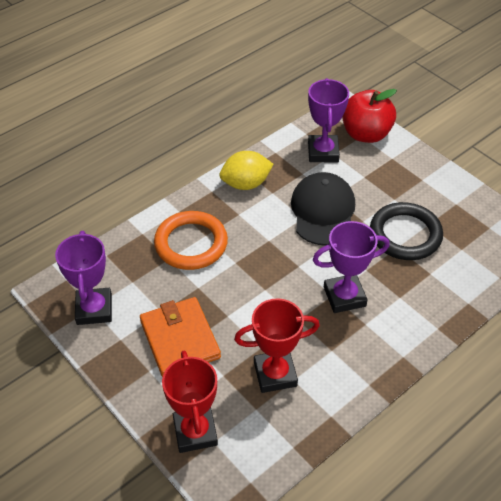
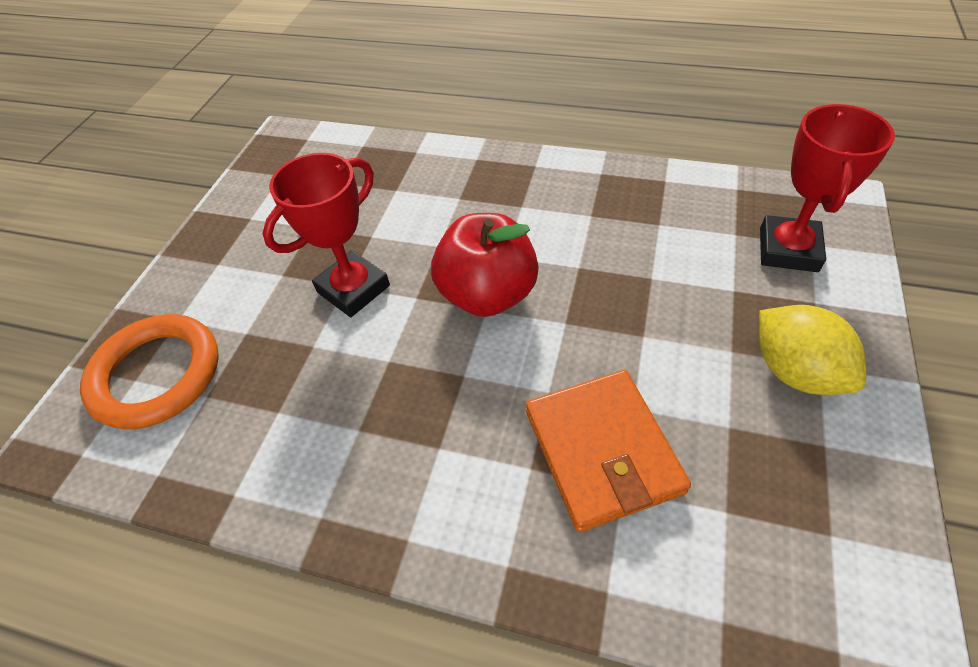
black cap: 1 -> 0
black ring: 1 -> 0
purple trophy: 3 -> 0

